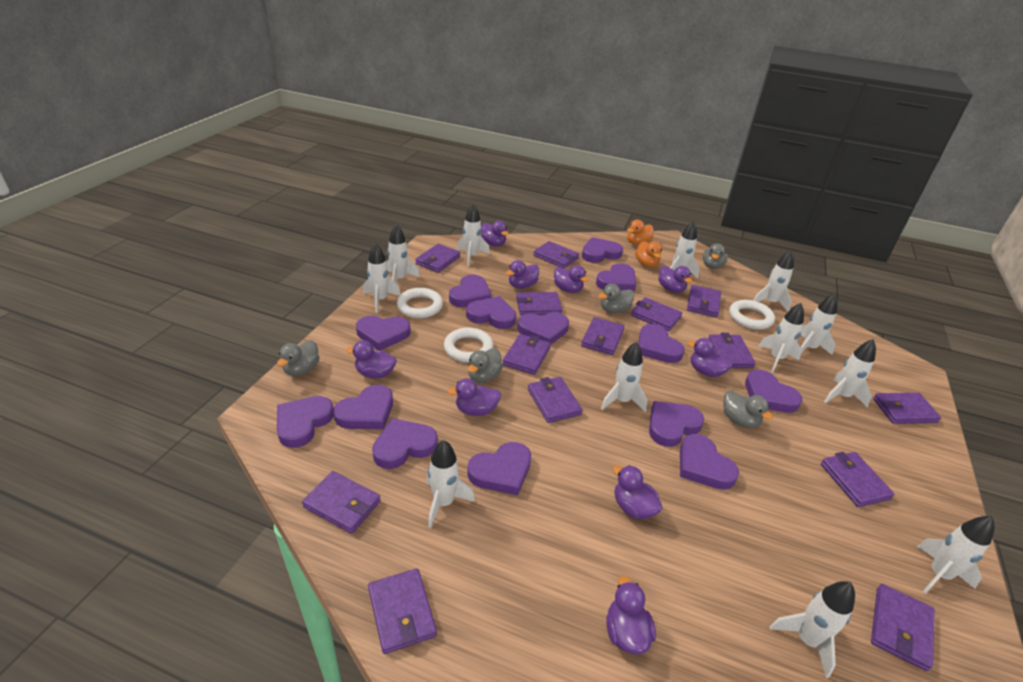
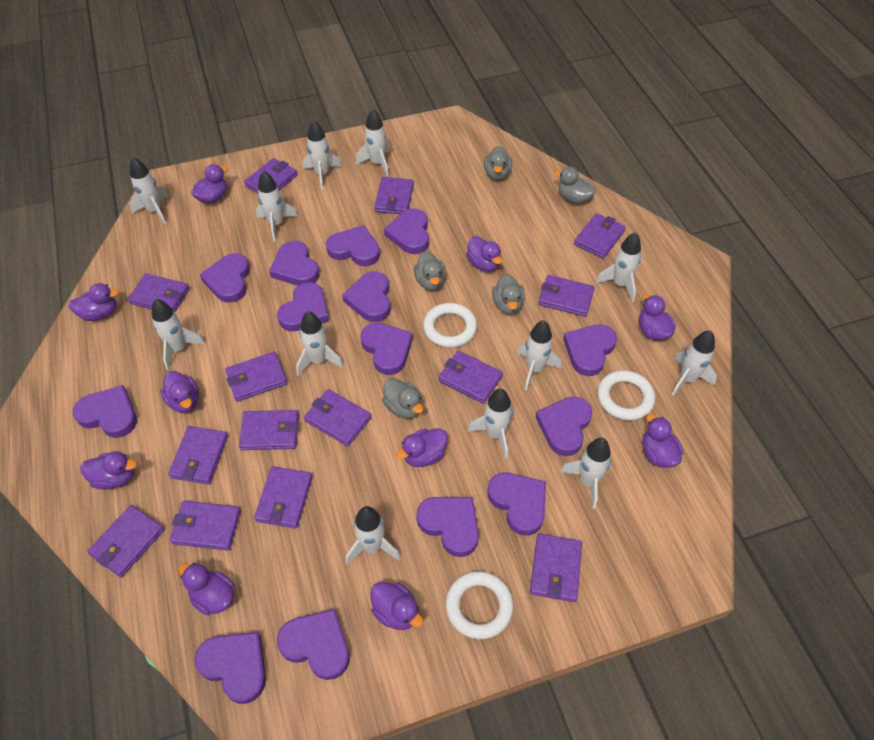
orange duck: 2 -> 0
purple duck: 9 -> 10

